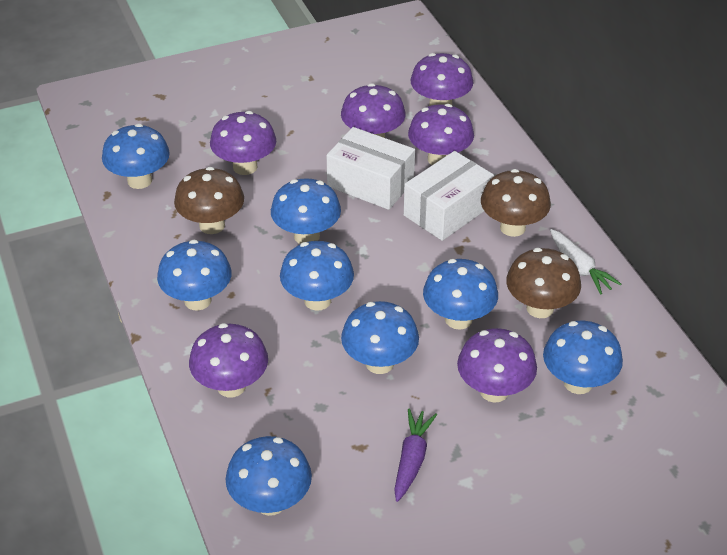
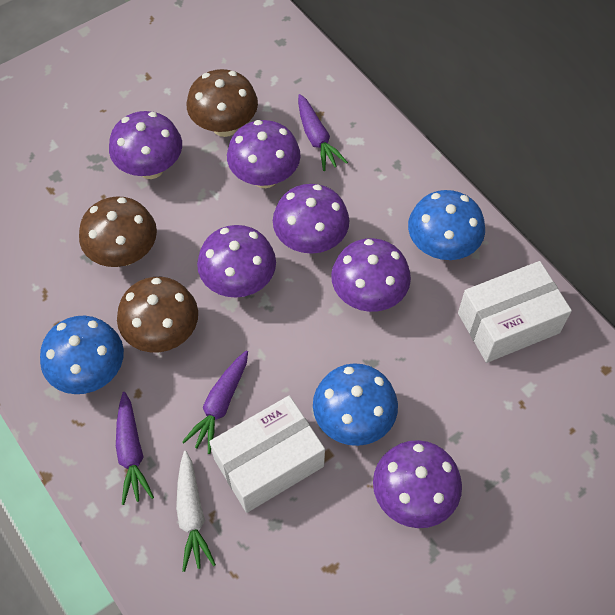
blue mushroom: 8 -> 3
purple carrot: 1 -> 3

